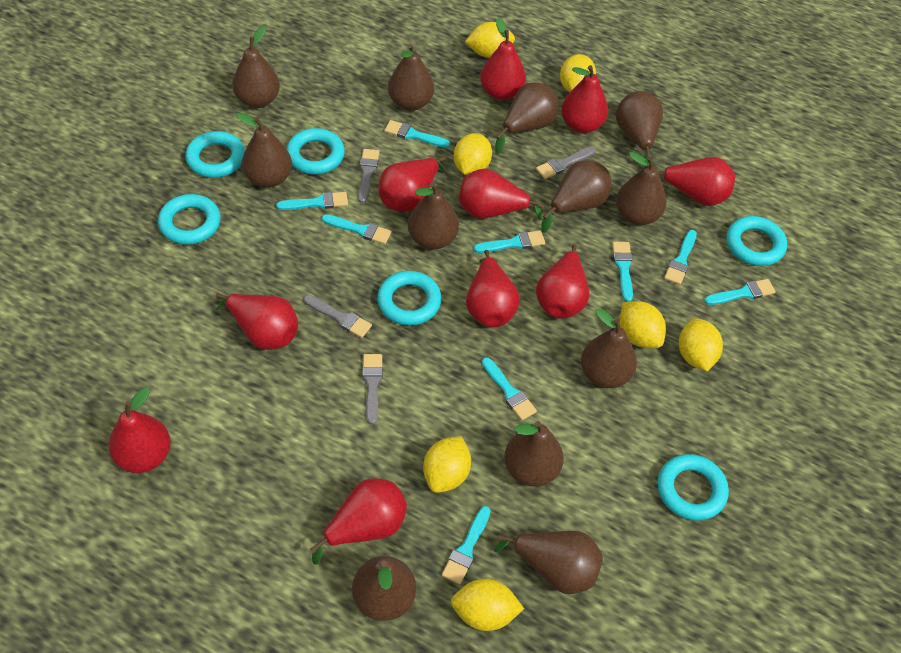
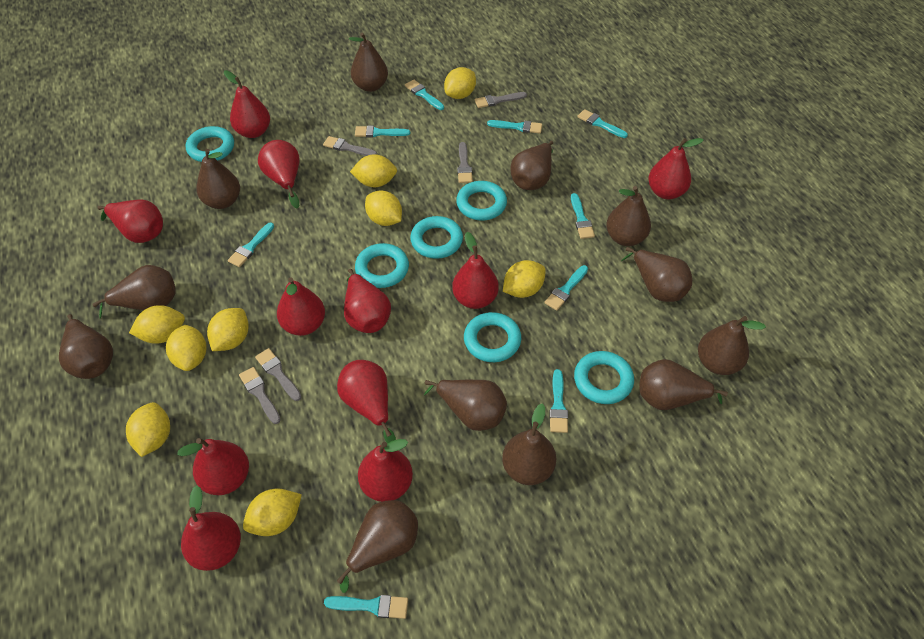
grey brush: 4 -> 5
red pear: 10 -> 11
yellow lemon: 7 -> 9

